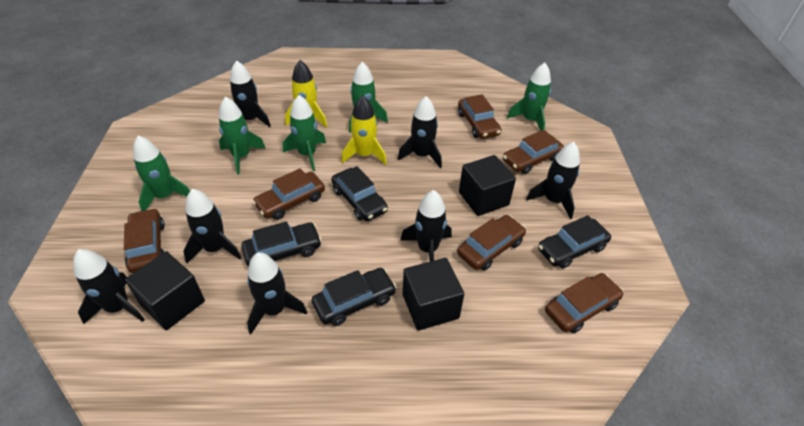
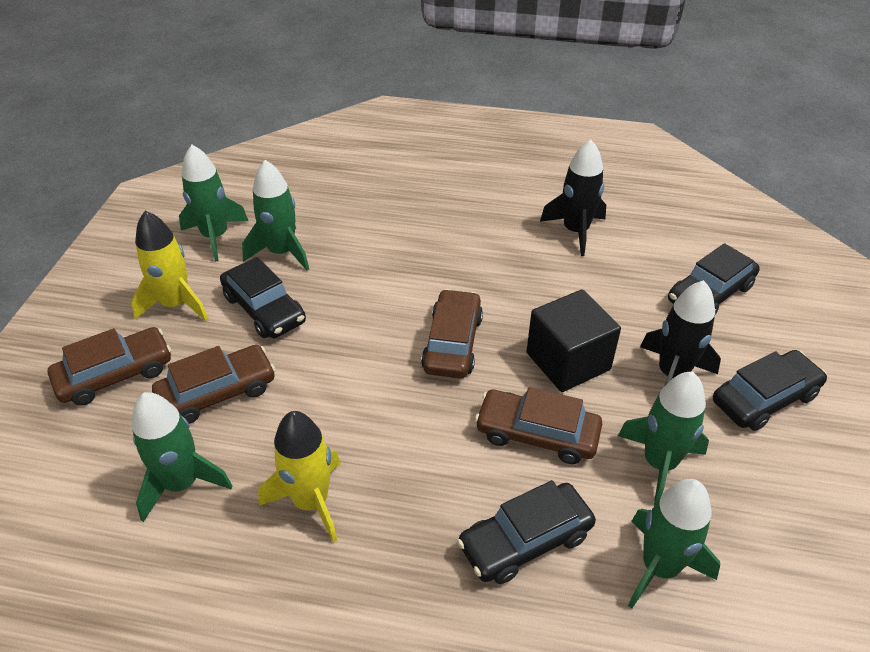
black cube: 3 -> 1
black rocket: 7 -> 2
brown car: 6 -> 4

